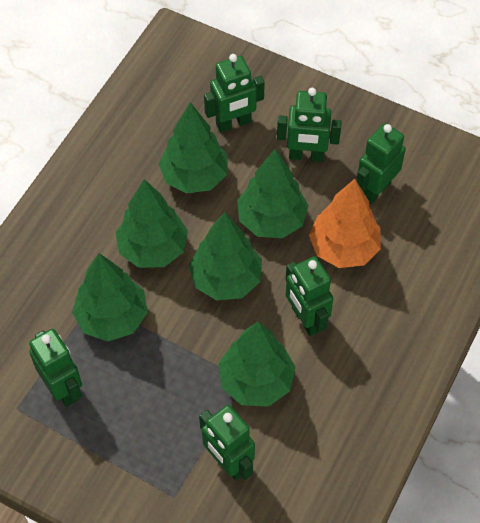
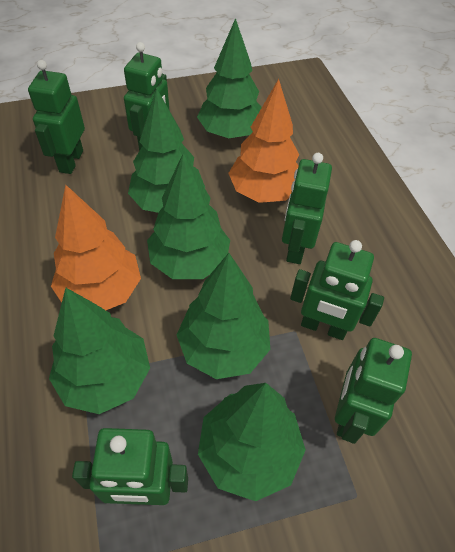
orange tree: 1 -> 2

